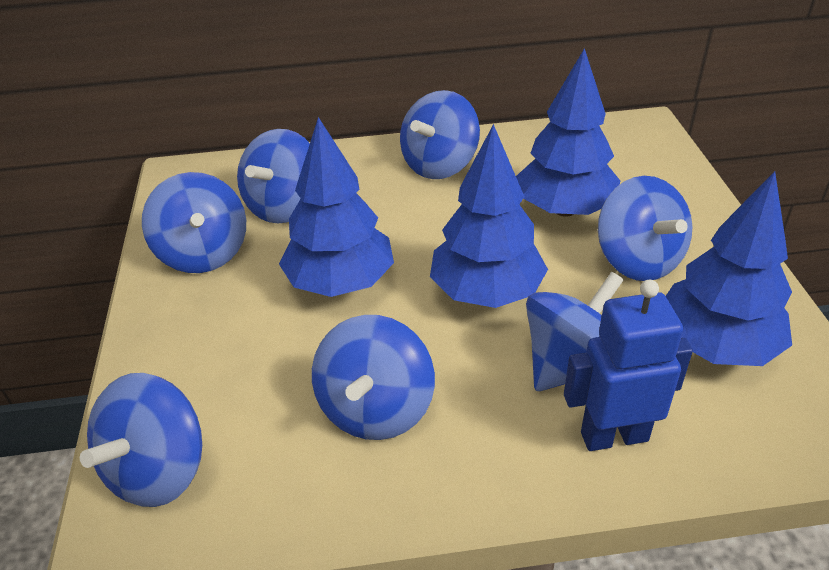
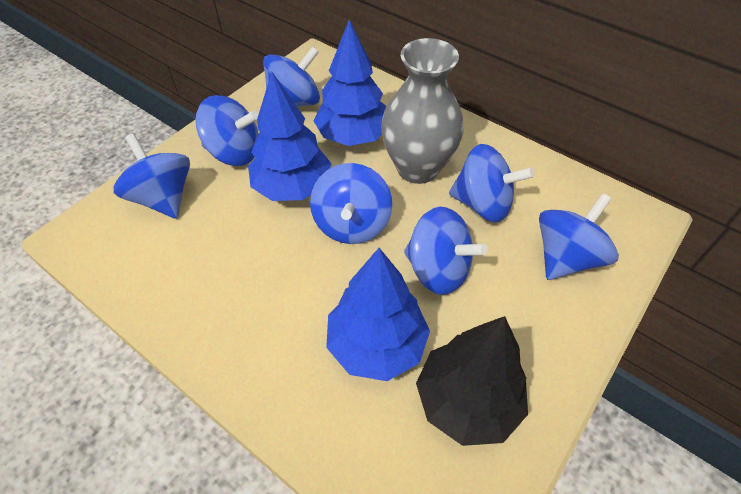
black tree: 0 -> 1
blue robot: 1 -> 0
blue tree: 4 -> 3
grey vase: 0 -> 1

